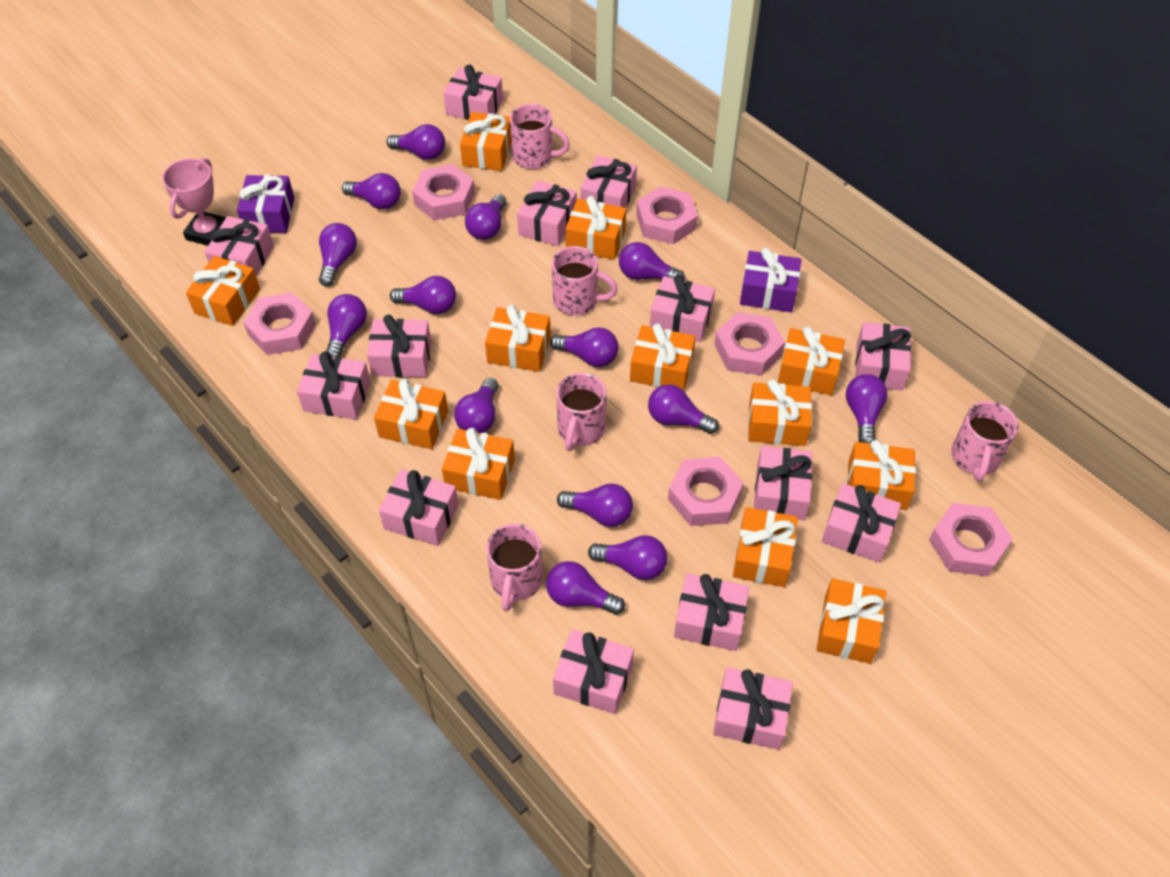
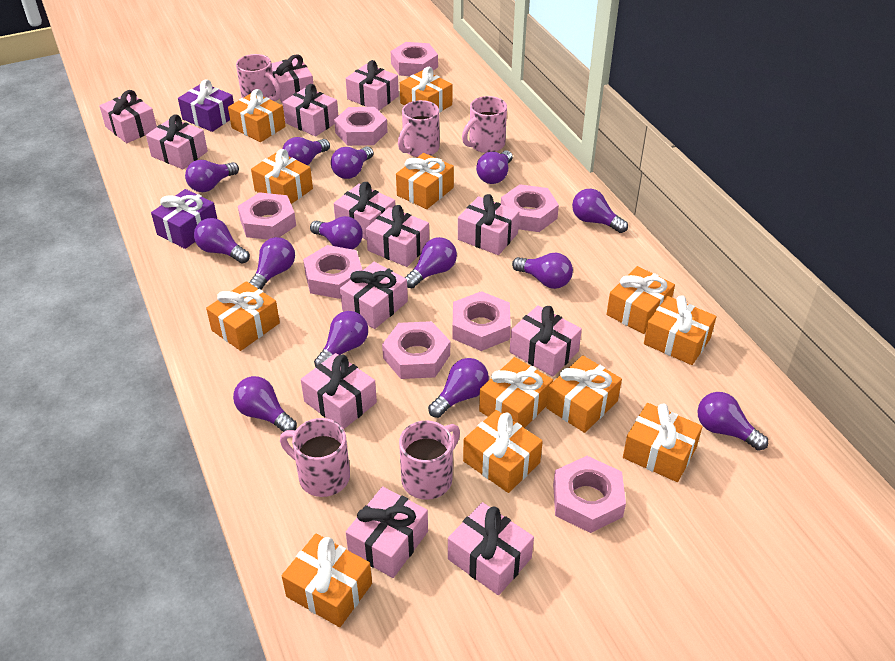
pink gift: 14 -> 13
pink nut: 6 -> 8
pink trophy: 1 -> 0

